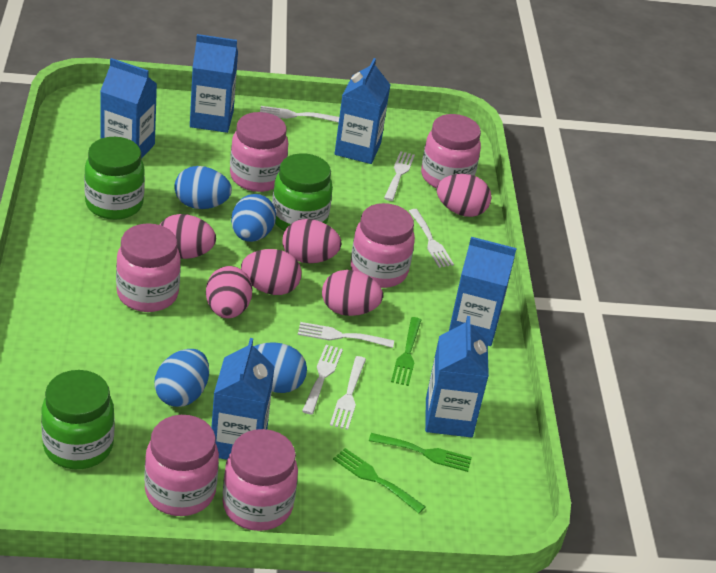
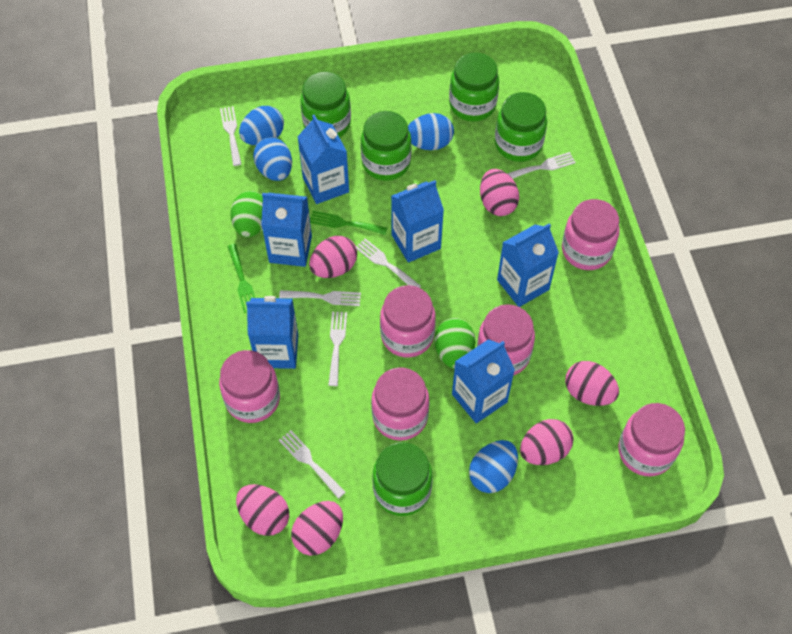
green egg: 0 -> 2
green fork: 3 -> 2
green jar: 3 -> 5

